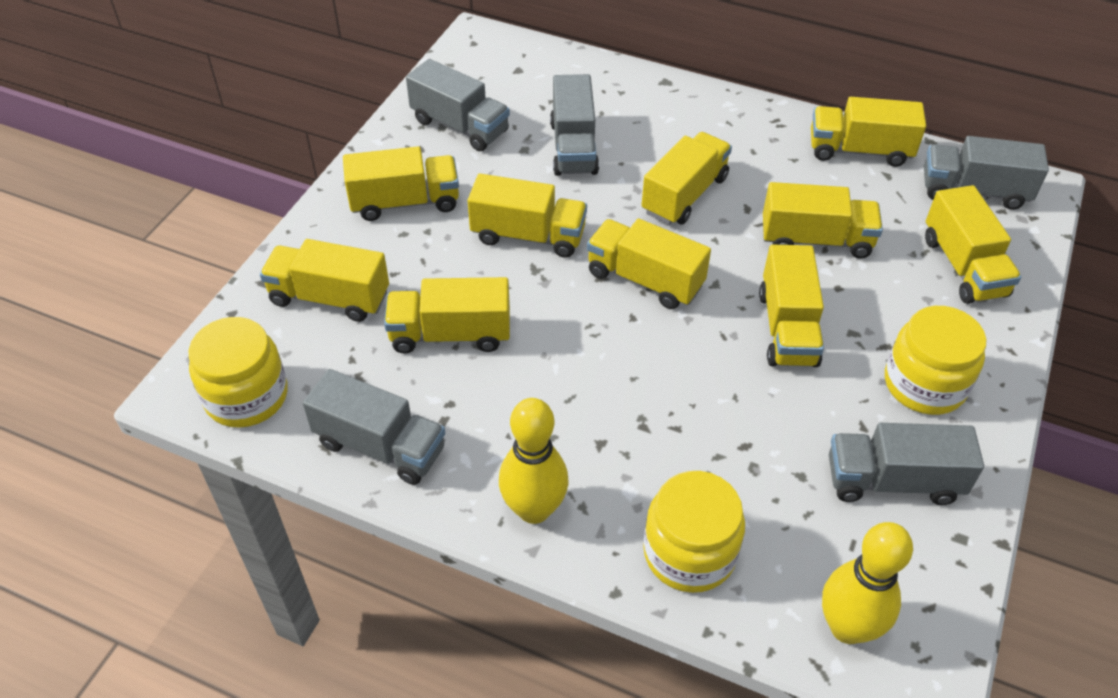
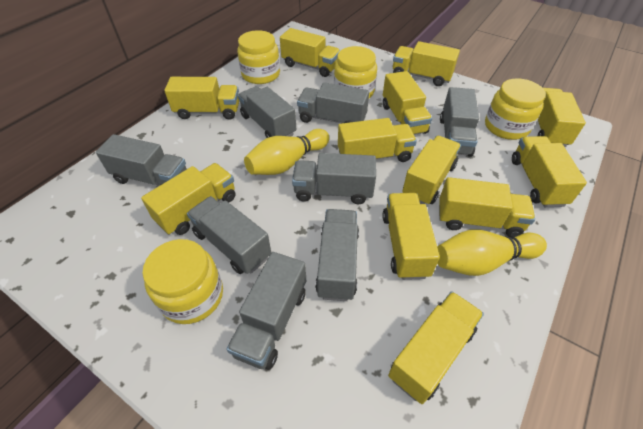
grey truck: 5 -> 8
yellow jar: 3 -> 4
yellow truck: 10 -> 12

